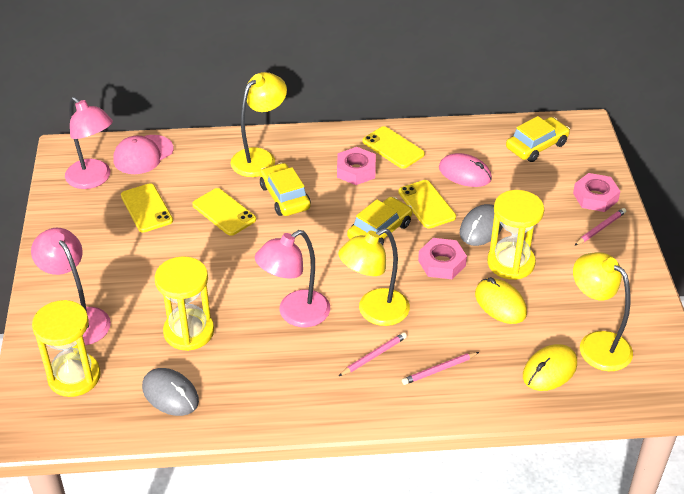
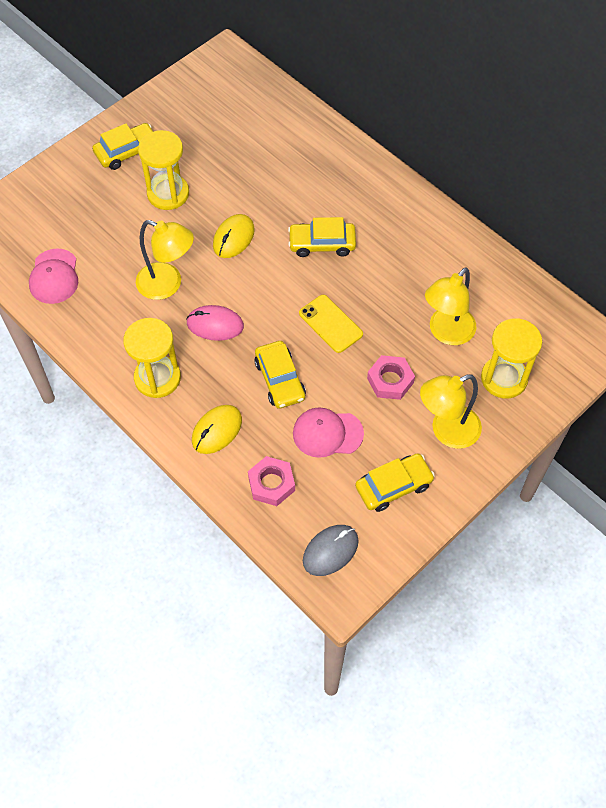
grey mouse: 2 -> 1
pink cap: 1 -> 2
pink lamp: 3 -> 0
pink nut: 3 -> 2
pink pencil: 3 -> 0
yellow car: 3 -> 4
yellow phone: 4 -> 1

